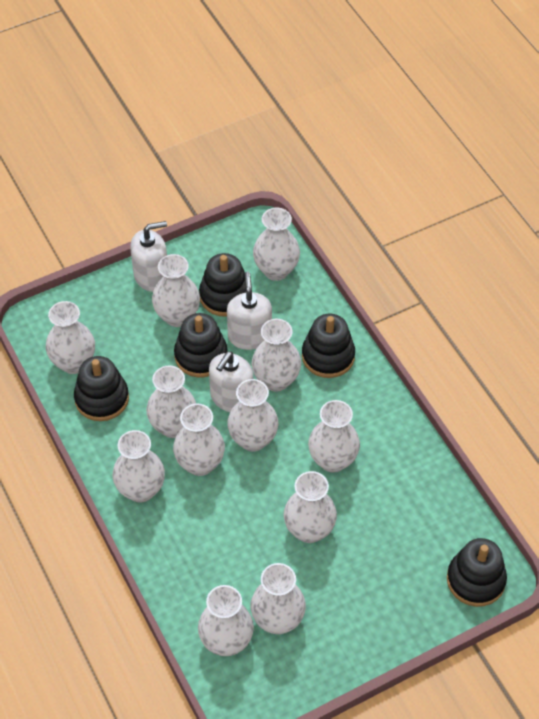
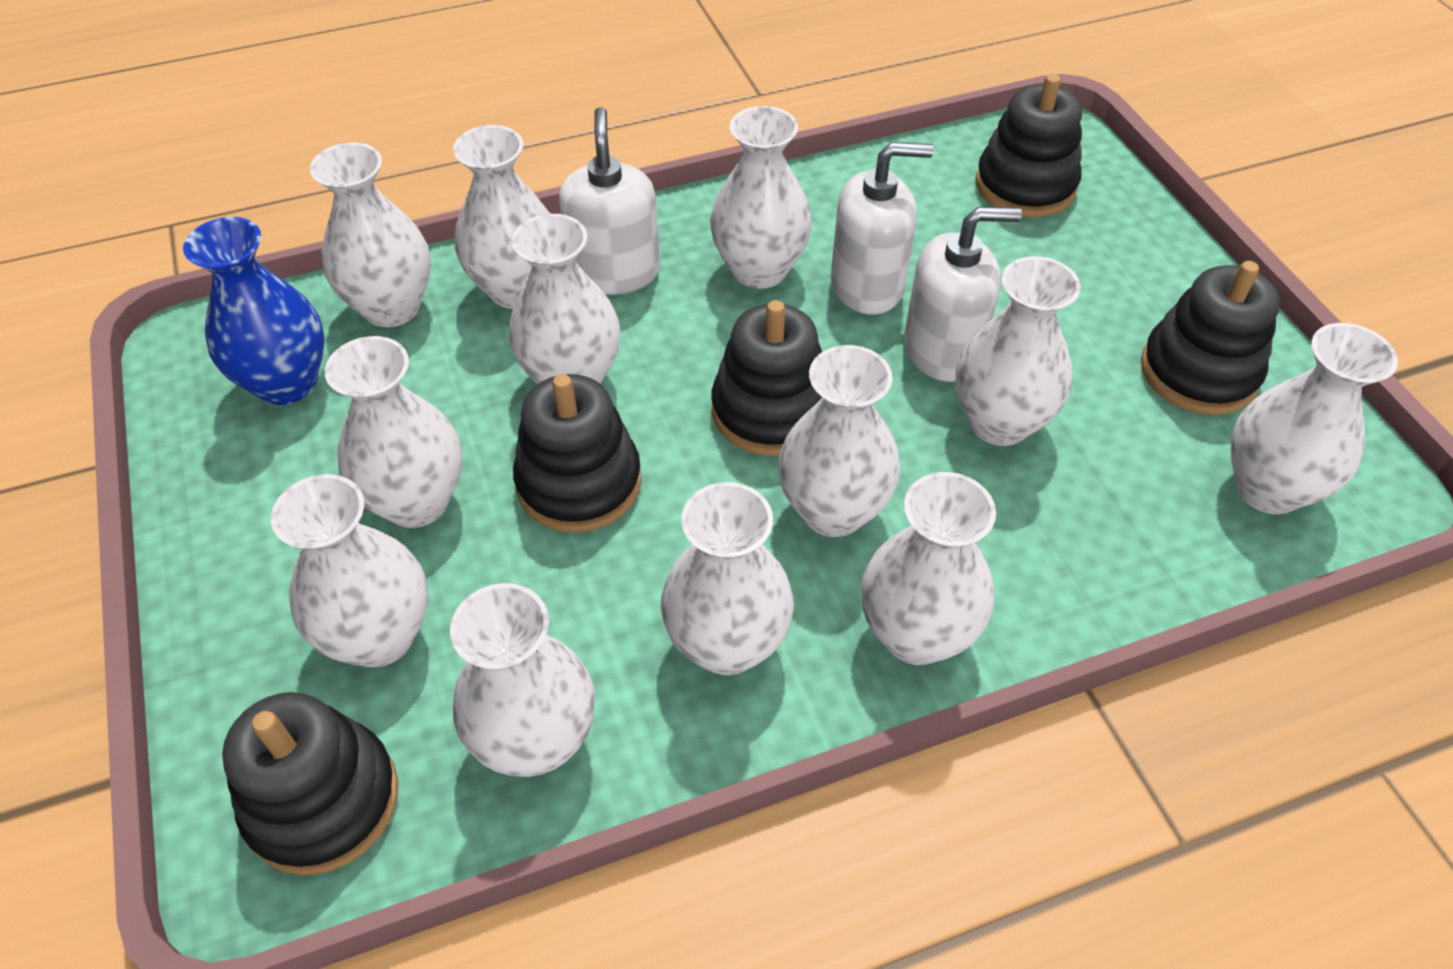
blue vase: 0 -> 1

